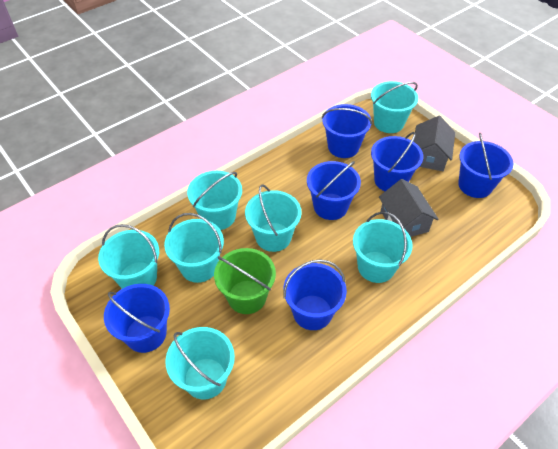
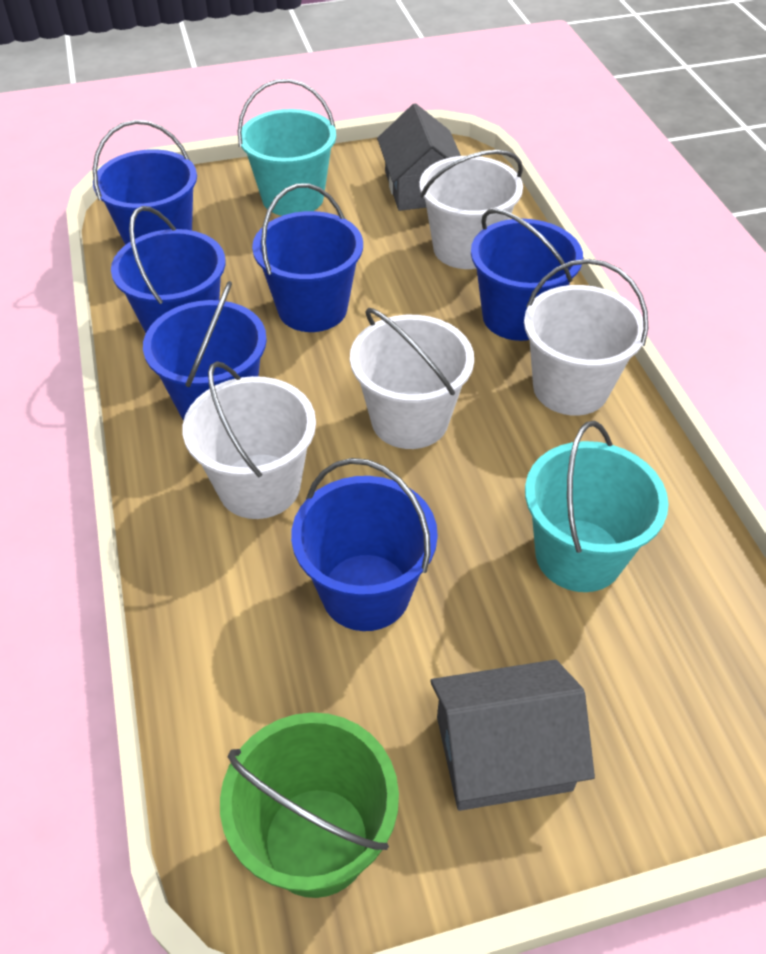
turquoise bucket: 7 -> 2
white bucket: 0 -> 4

